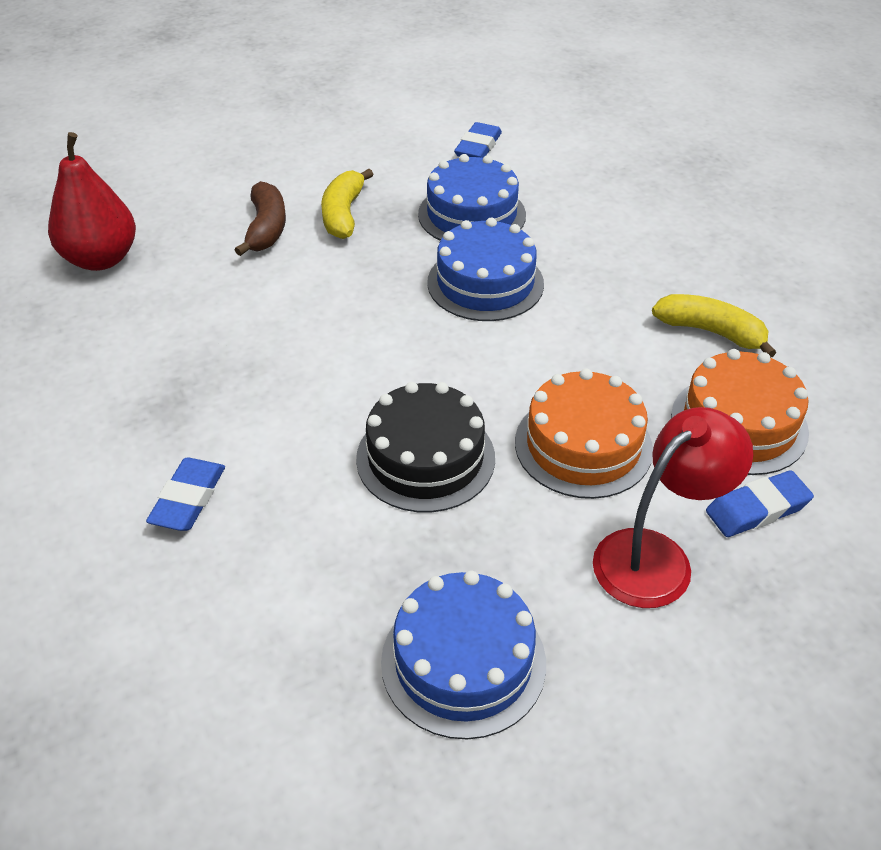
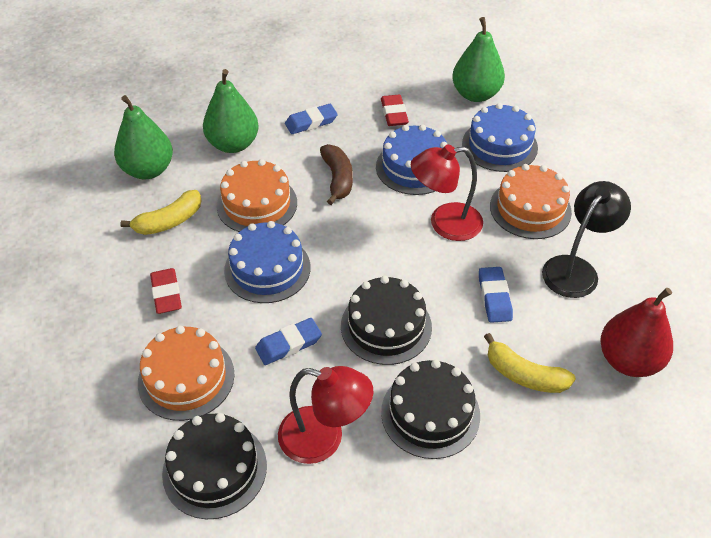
black cake: 1 -> 3
black lamp: 0 -> 1
green pear: 0 -> 3
orange cake: 2 -> 3
red eraser: 0 -> 2
red lamp: 1 -> 2

